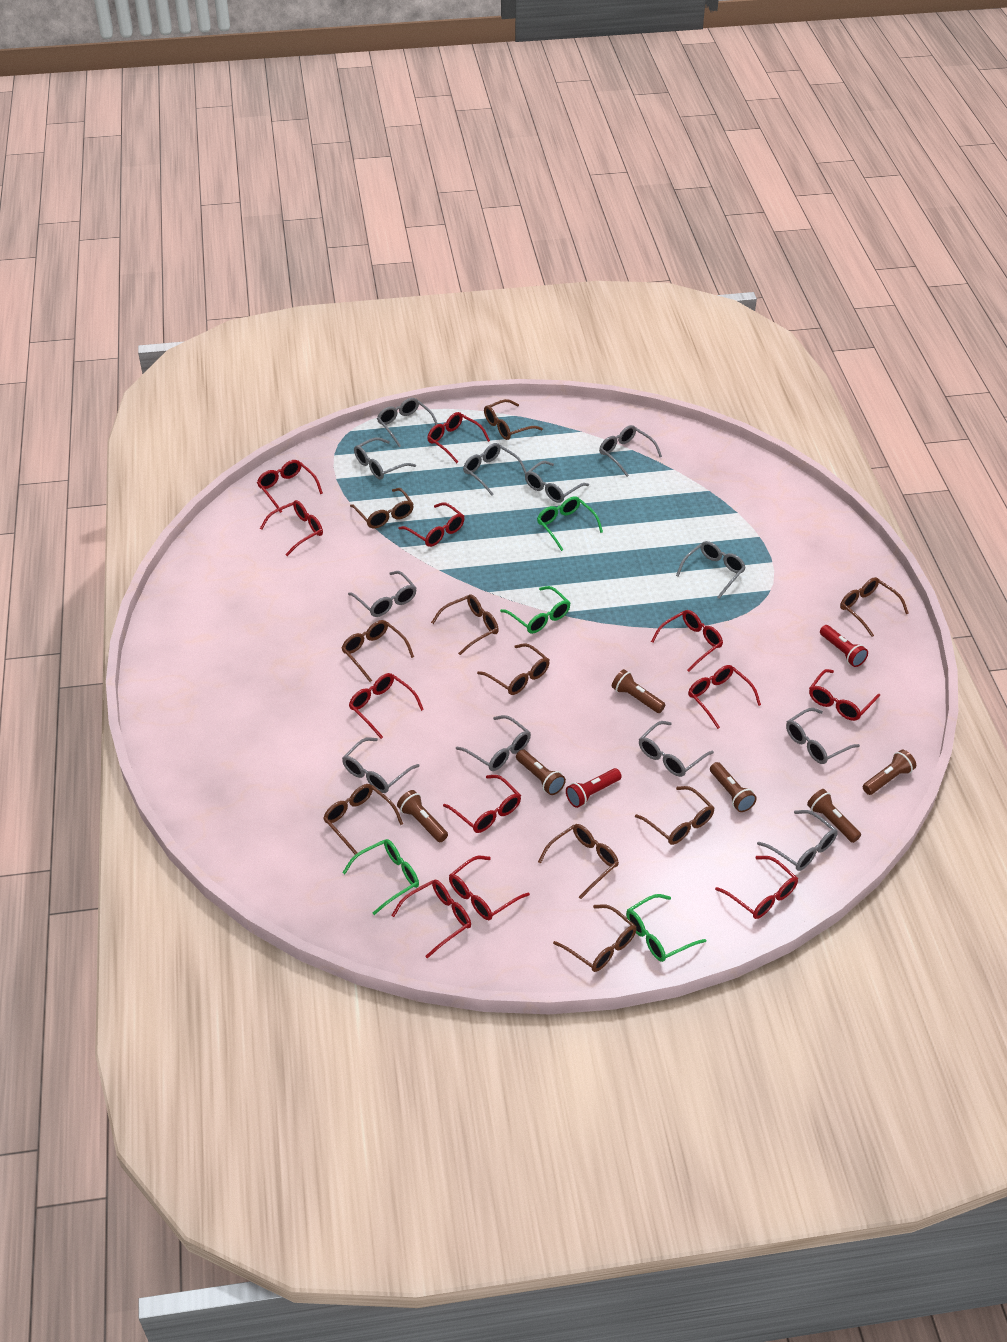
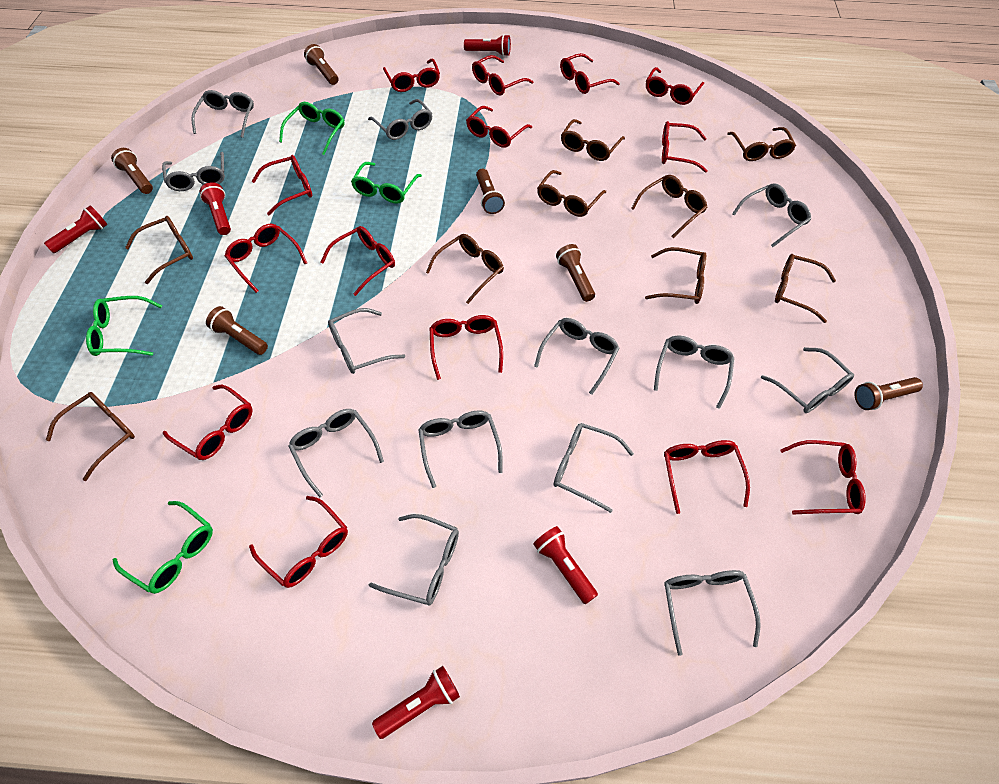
brown glasses: 10 -> 9
grey glasses: 12 -> 13
red flashlight: 2 -> 5
red glasses: 12 -> 14

